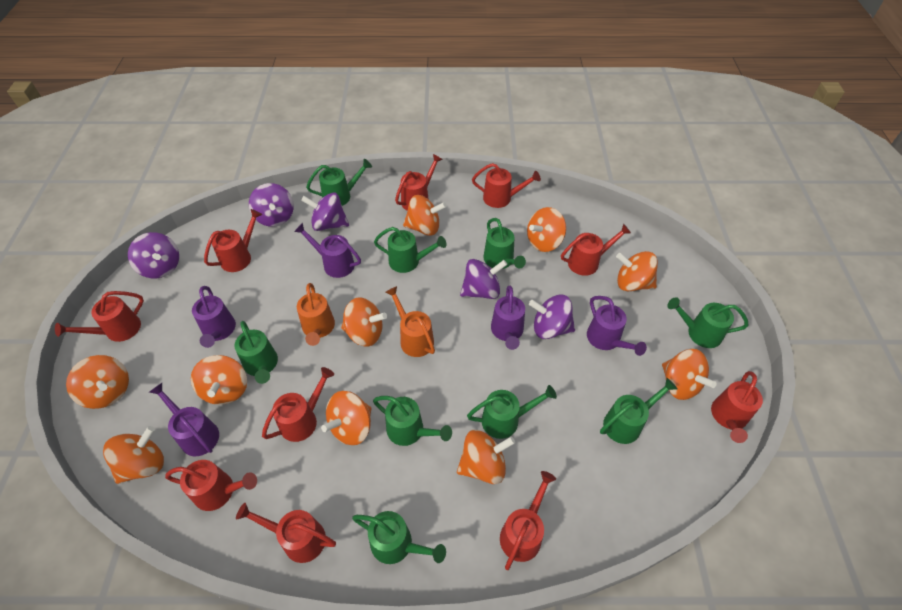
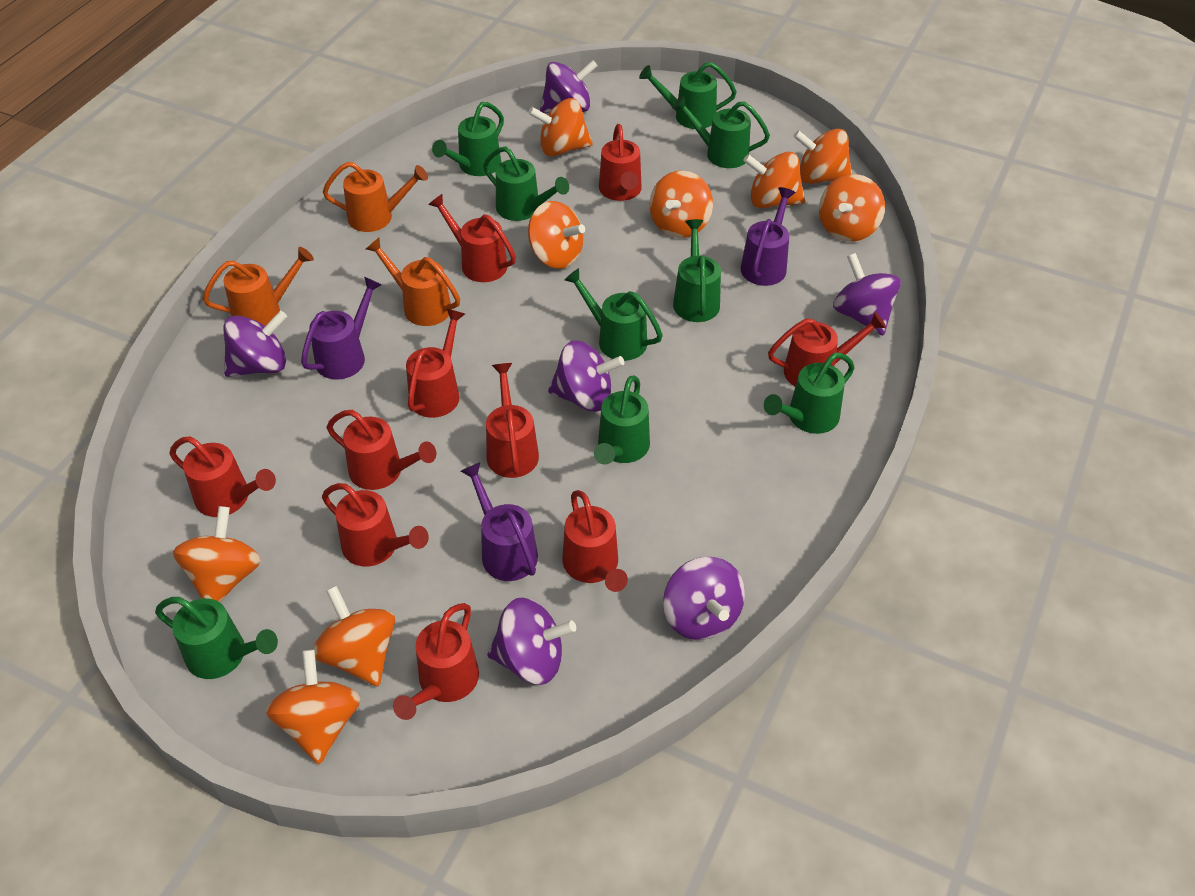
orange spinning top: 10 -> 9
orange watering can: 2 -> 3
purple spinning top: 5 -> 6
purple watering can: 5 -> 3

